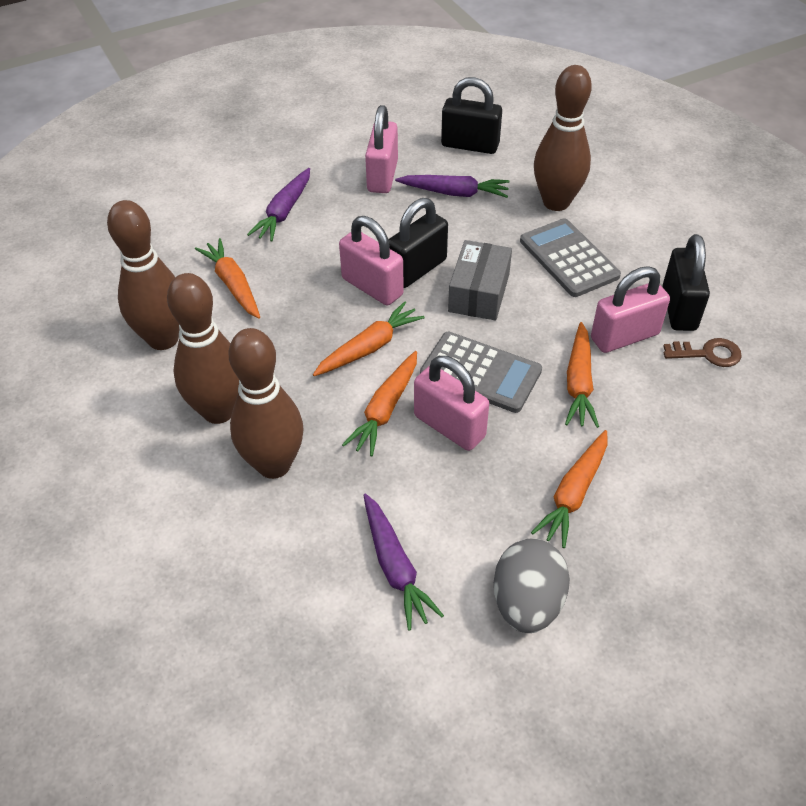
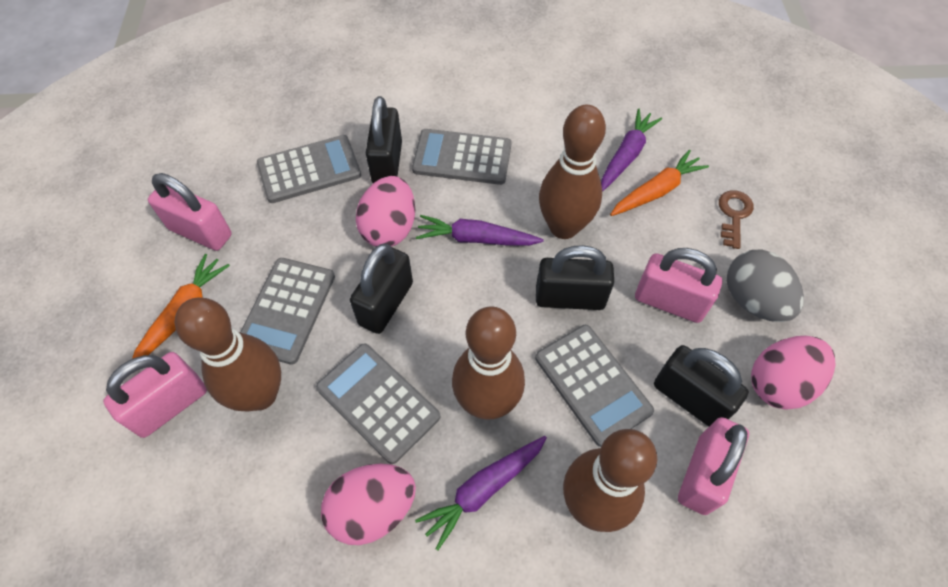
black padlock: 3 -> 4
grey box: 1 -> 0
grey calculator: 2 -> 5
orange carrot: 5 -> 2
pink egg: 0 -> 3

